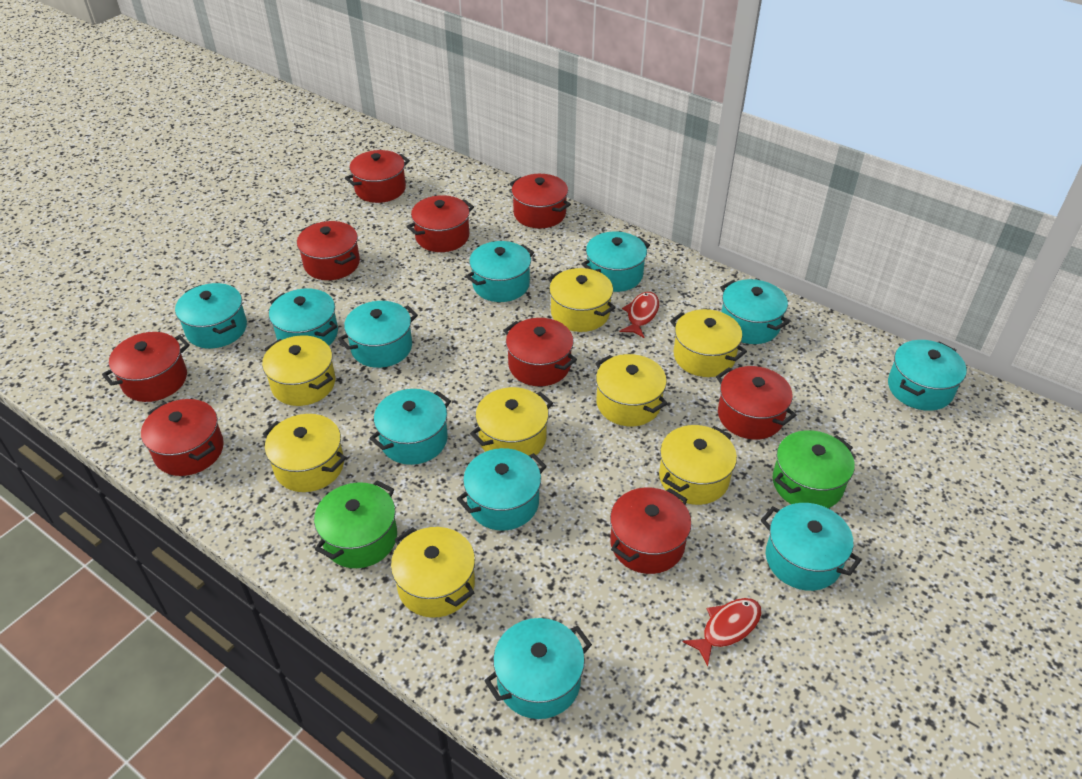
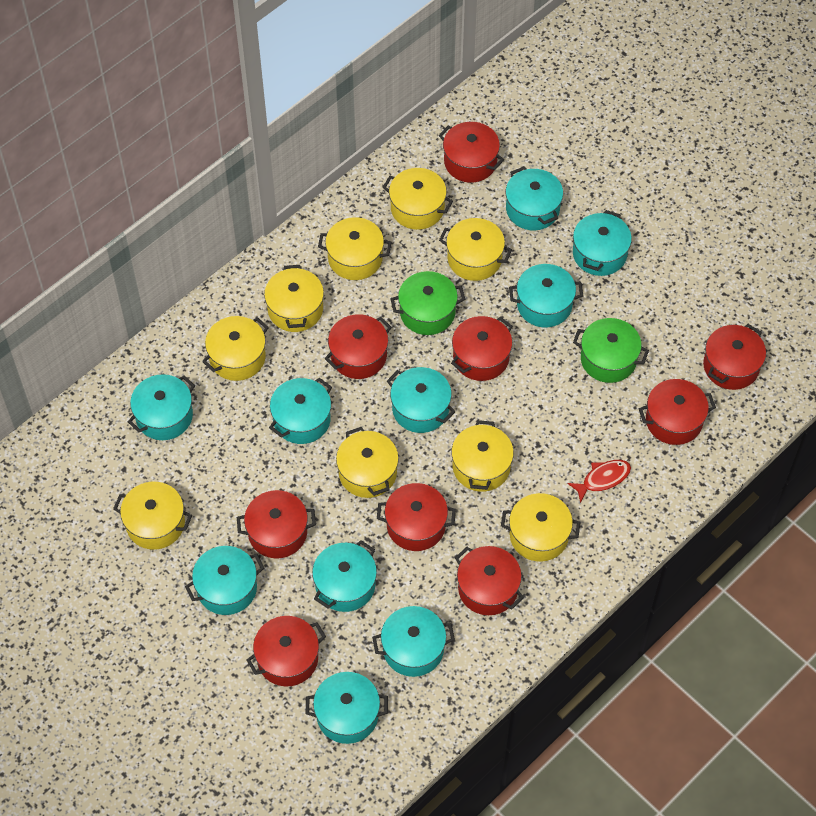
red fish: 2 -> 1
turquoise pot: 11 -> 10
yellow pot: 8 -> 9

